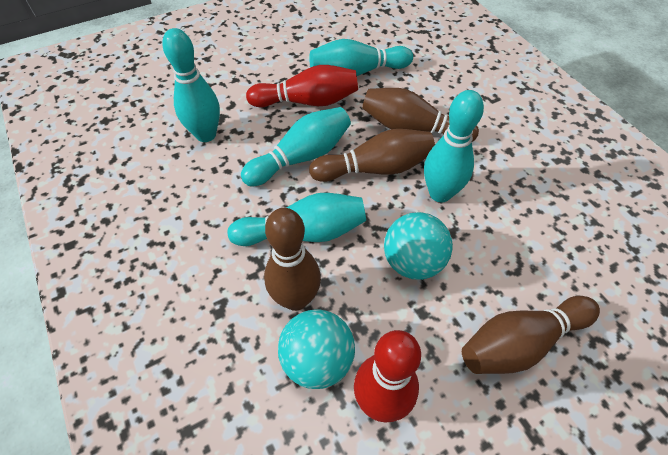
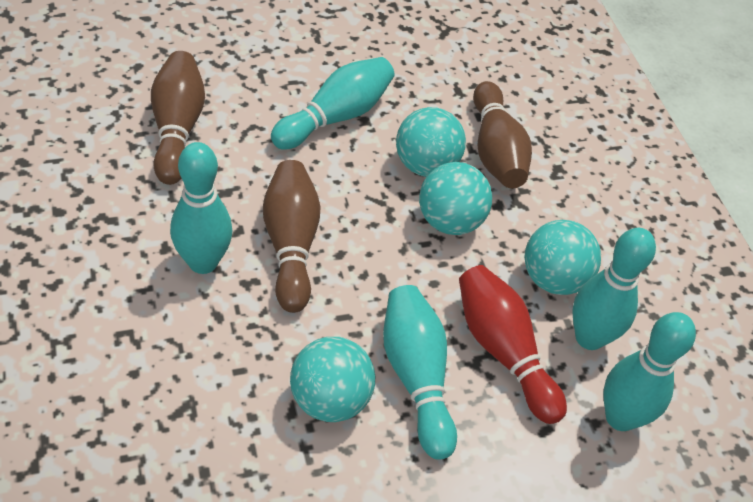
brown bowling pin: 4 -> 3
red bowling pin: 2 -> 1
turquoise ball: 2 -> 4

